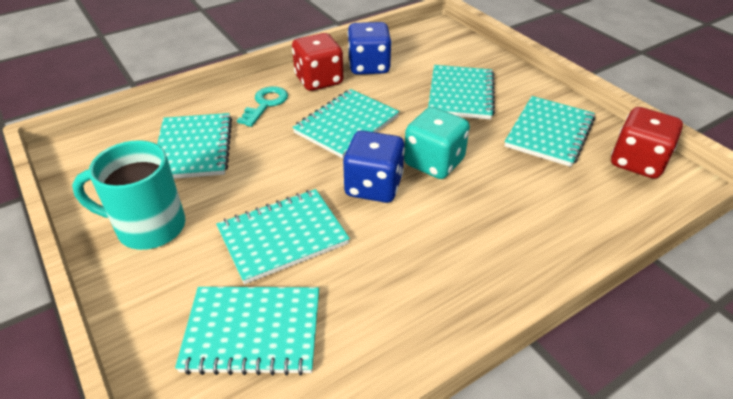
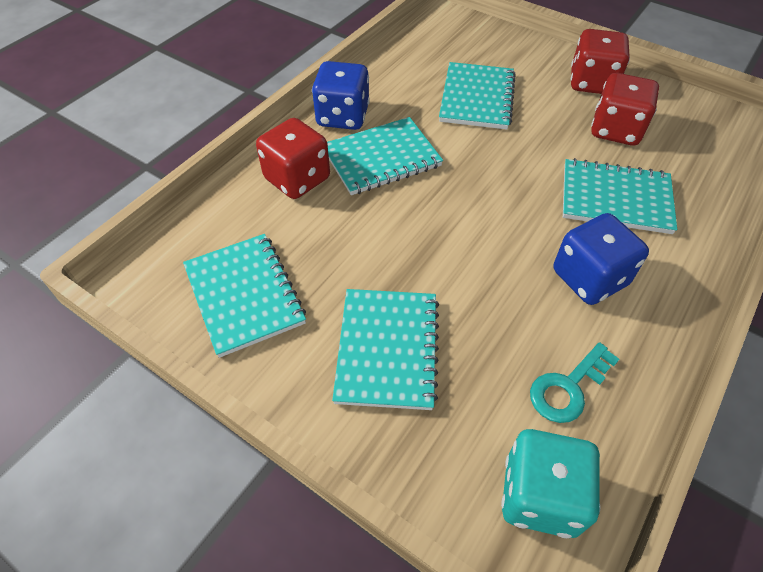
red dice: 2 -> 3
turquoise mug: 1 -> 0
turquoise notebook: 6 -> 5

